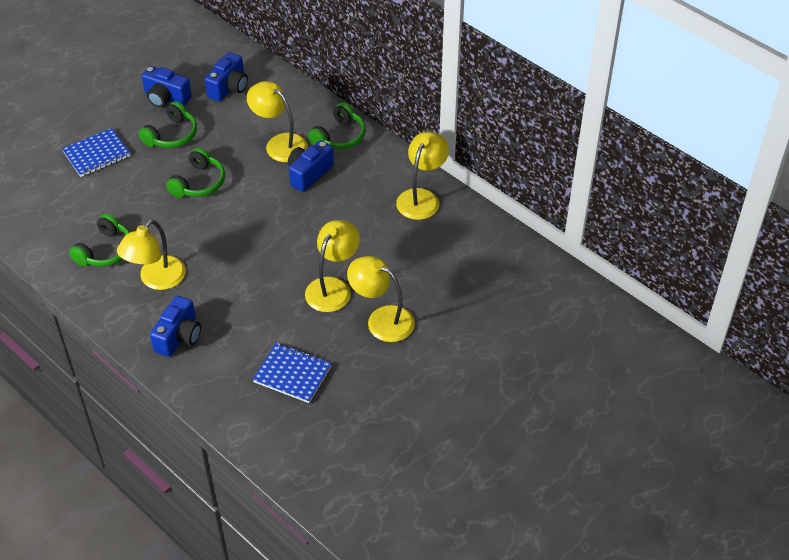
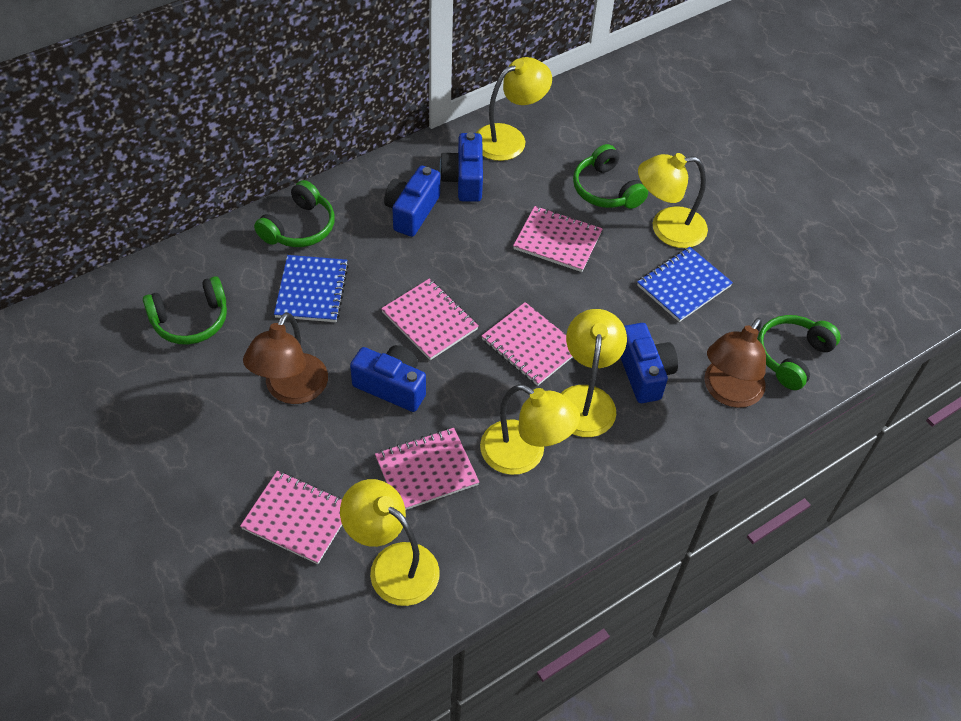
brown lamp: 0 -> 2
pink notebook: 0 -> 5

